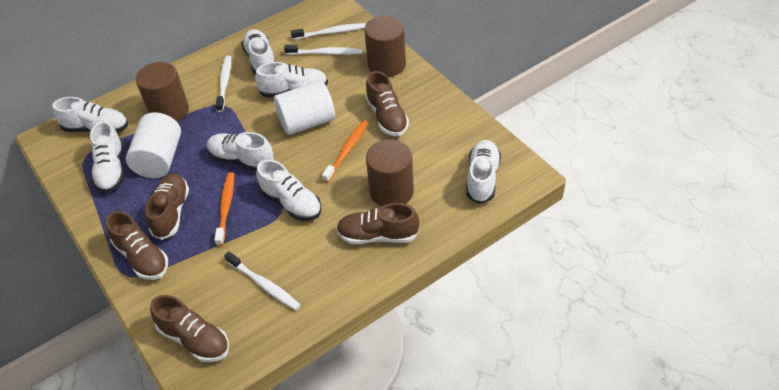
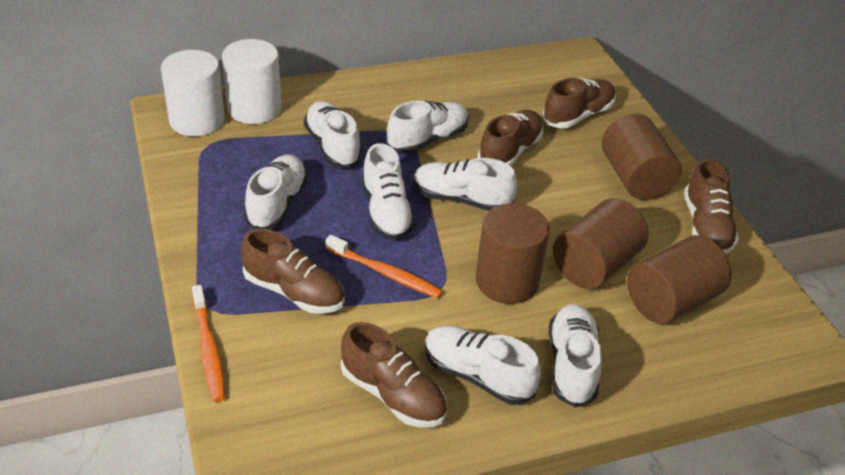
brown cylinder: 3 -> 4
white toothbrush: 4 -> 0

